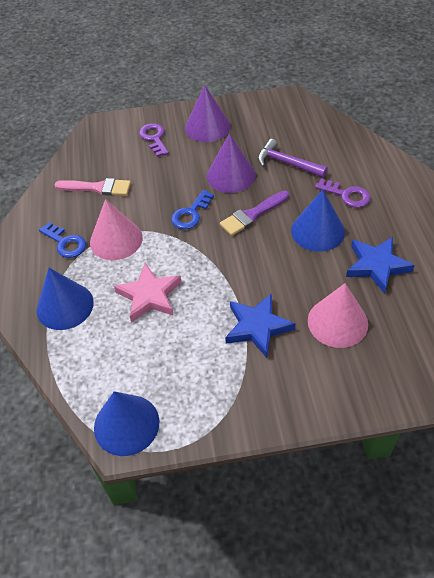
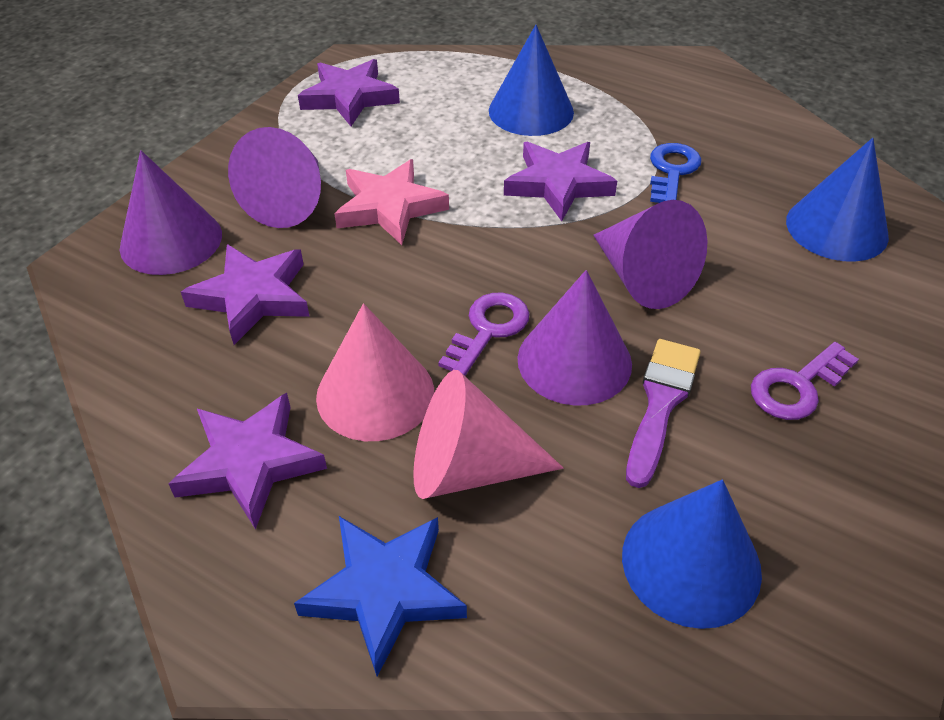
blue key: 2 -> 1
blue star: 2 -> 1
pink brush: 1 -> 0
purple cone: 2 -> 4
purple hammer: 1 -> 0
purple star: 0 -> 4

